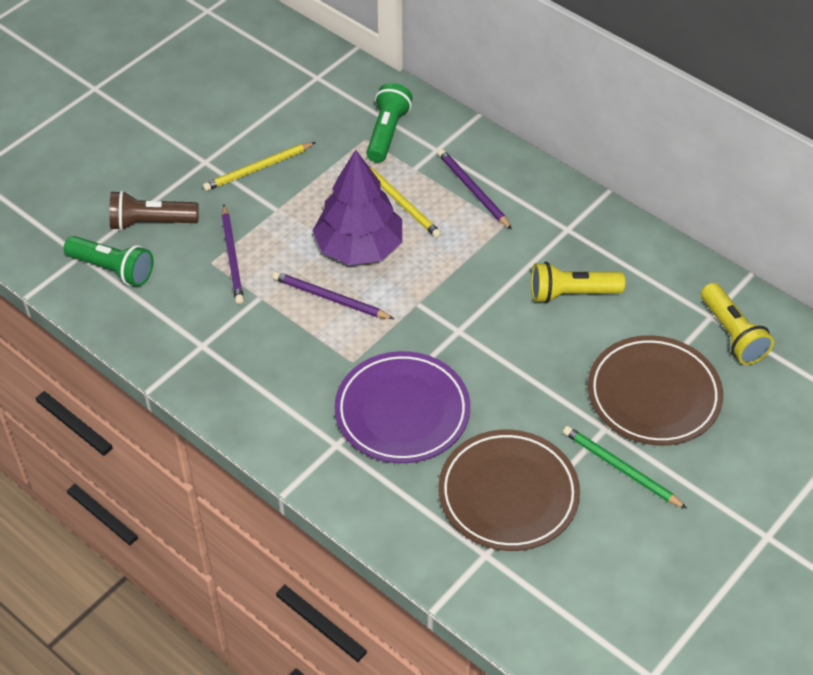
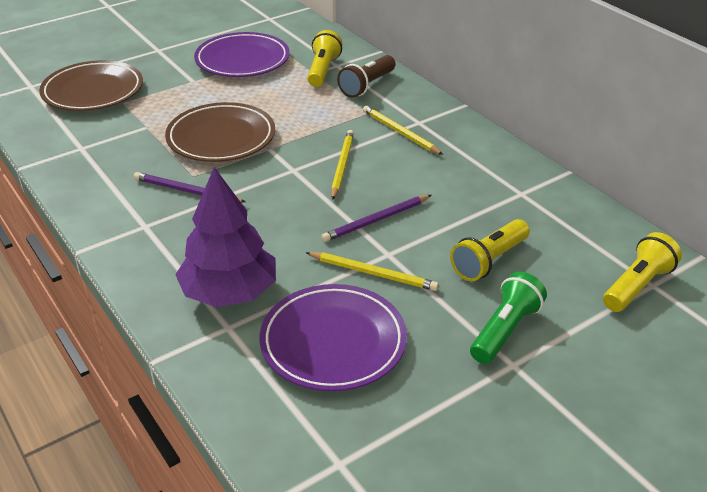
green flashlight: 2 -> 1
green pencil: 1 -> 0
purple pencil: 3 -> 2
purple plate: 1 -> 2
yellow flashlight: 2 -> 3
yellow pencil: 2 -> 3

